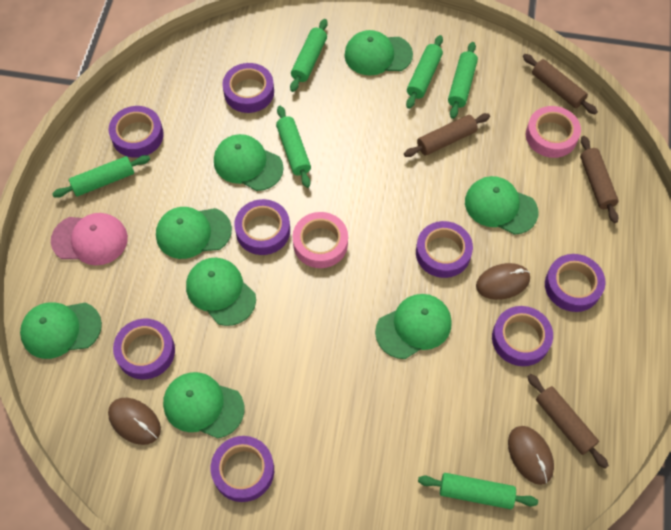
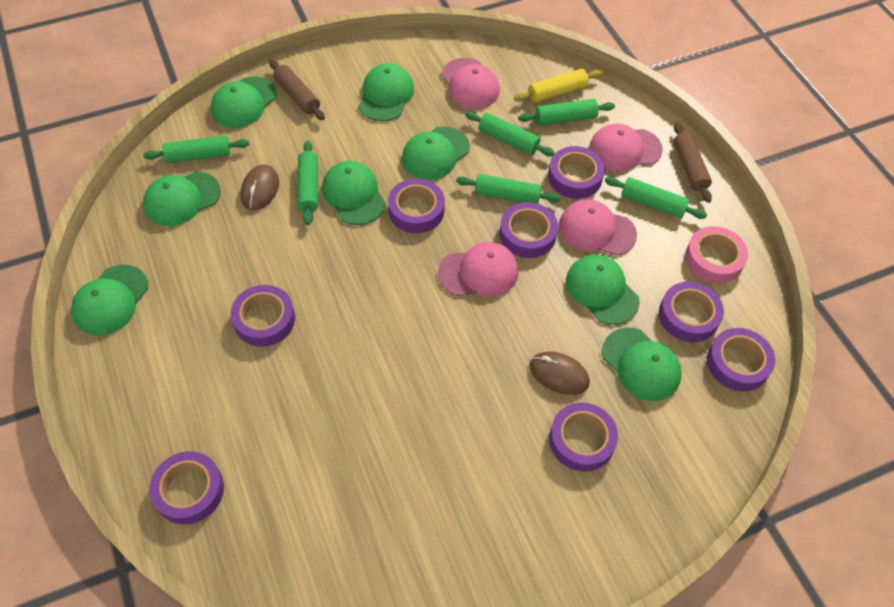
brown mouse: 3 -> 2
brown rolling pin: 4 -> 2
pink cap: 1 -> 4
pink tape: 2 -> 1
yellow rolling pin: 0 -> 1

